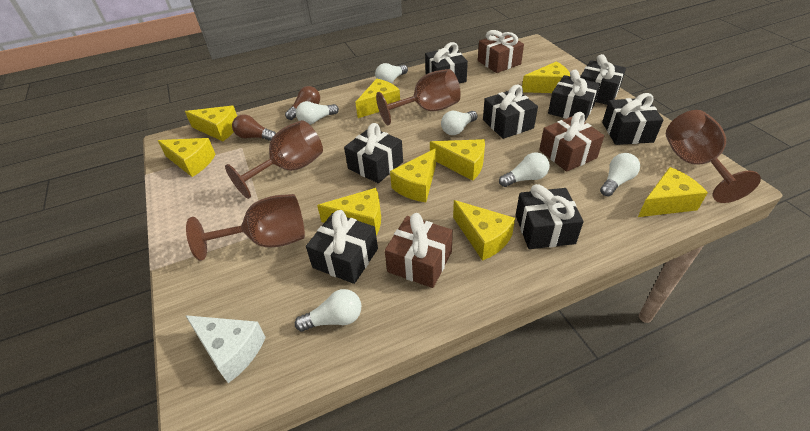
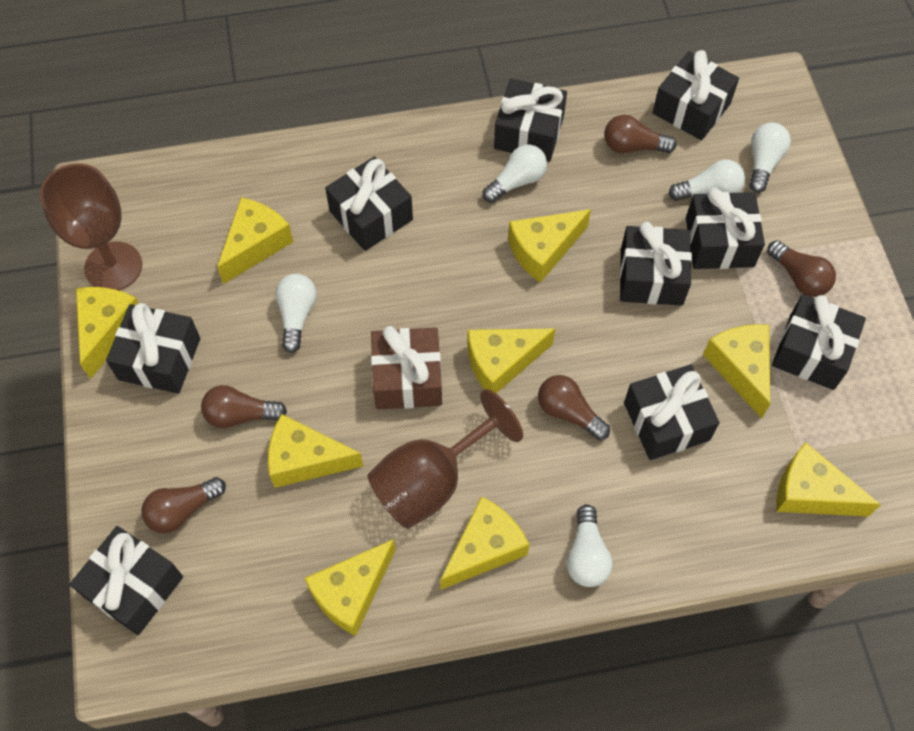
black gift: 8 -> 9
brown gift: 3 -> 1
brown goblet: 4 -> 2
brown light bulb: 2 -> 5
white cheese: 1 -> 0
white light bulb: 6 -> 5

